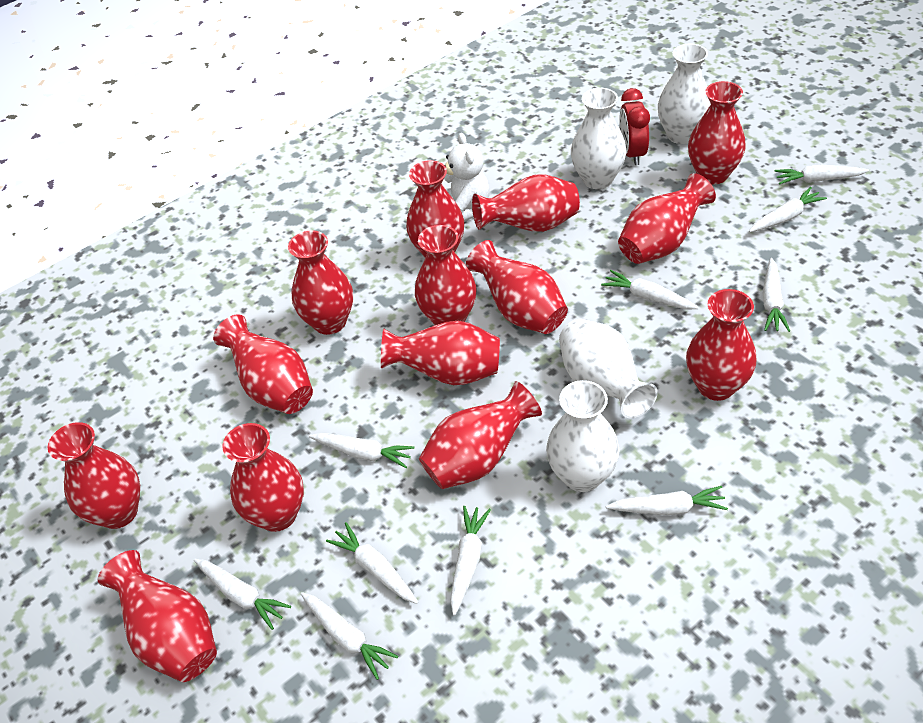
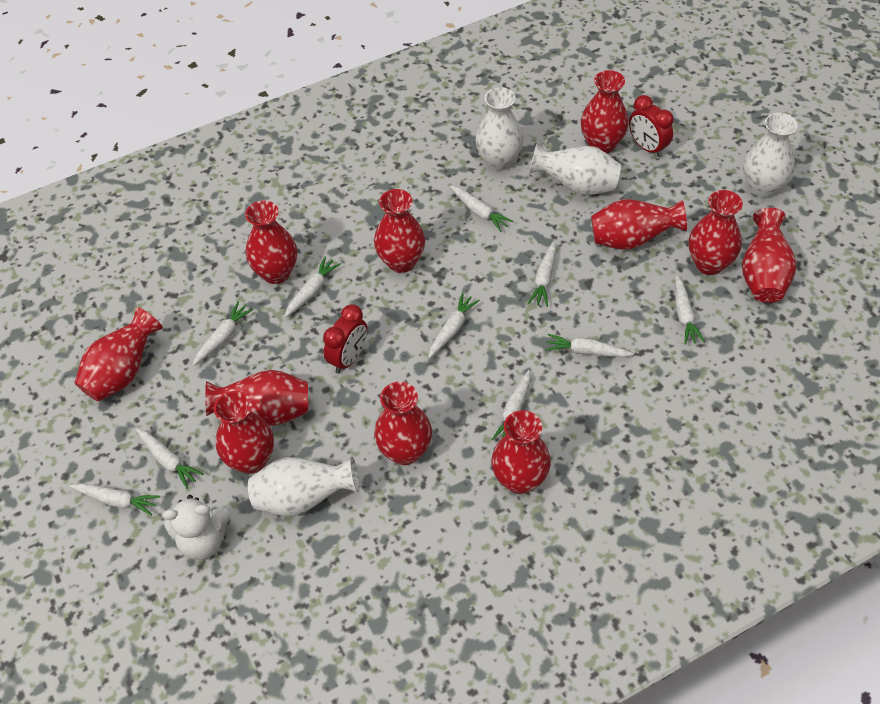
red clock: 1 -> 2
red vase: 14 -> 11

